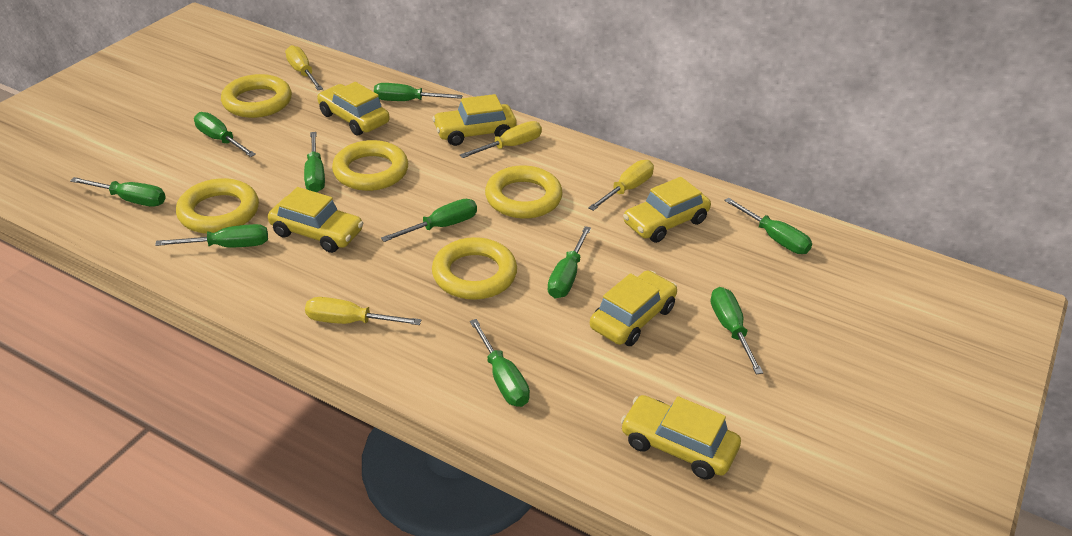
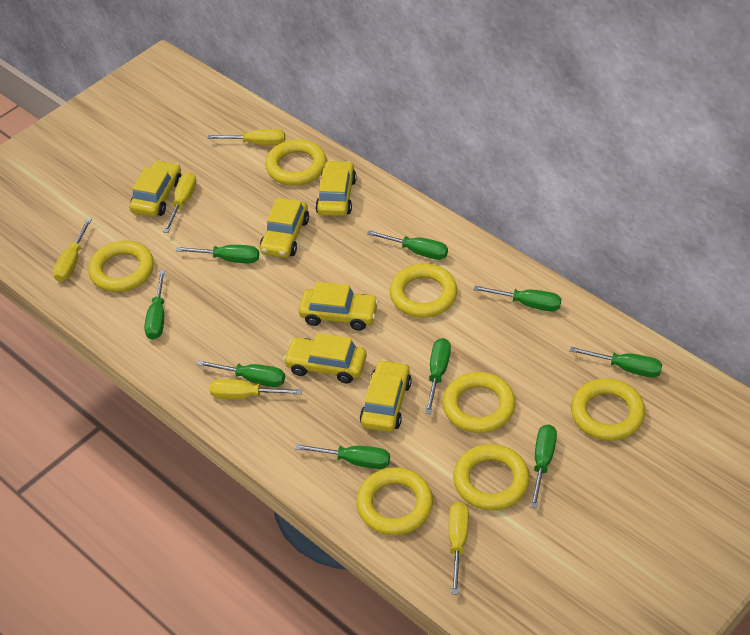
green screwdriver: 10 -> 9
yellow ring: 5 -> 7
yellow screwdriver: 4 -> 5

